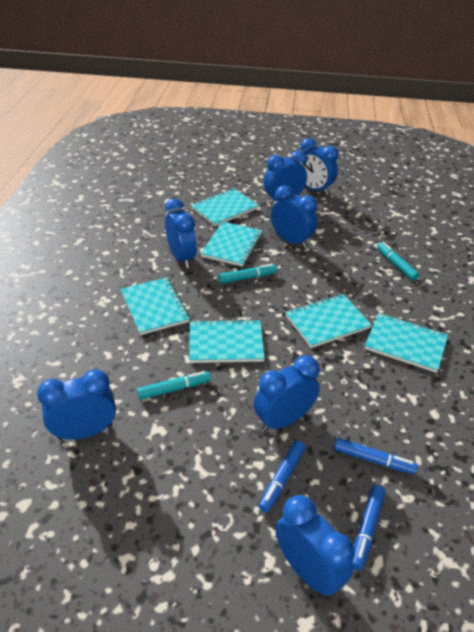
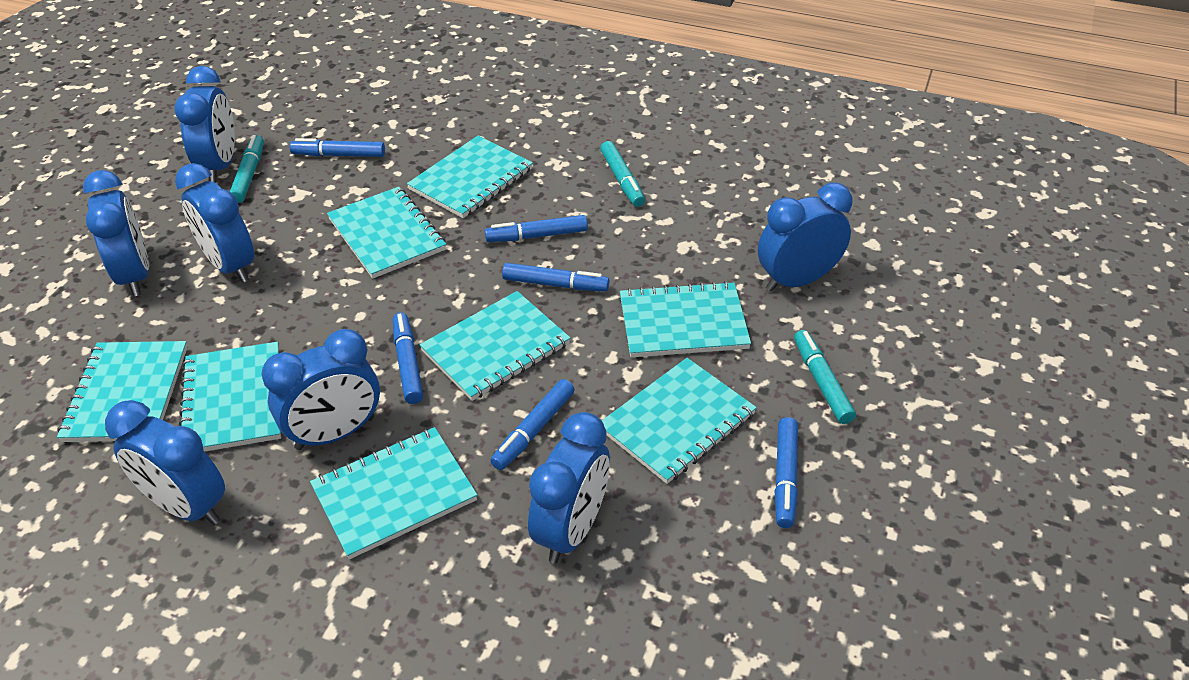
blue marker: 3 -> 6
turquoise notebook: 6 -> 8

